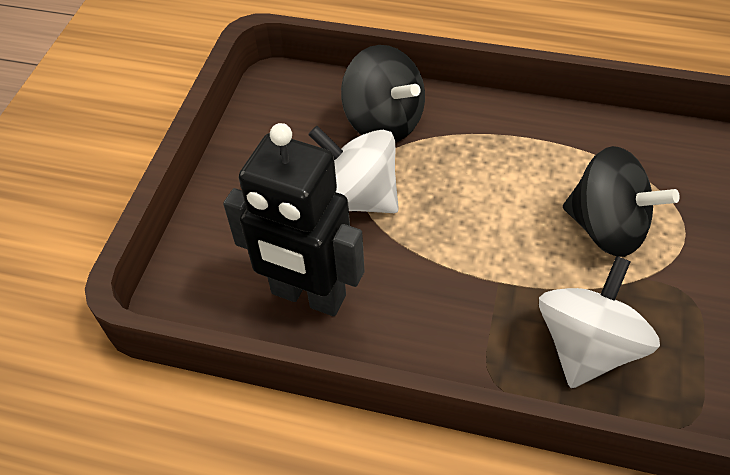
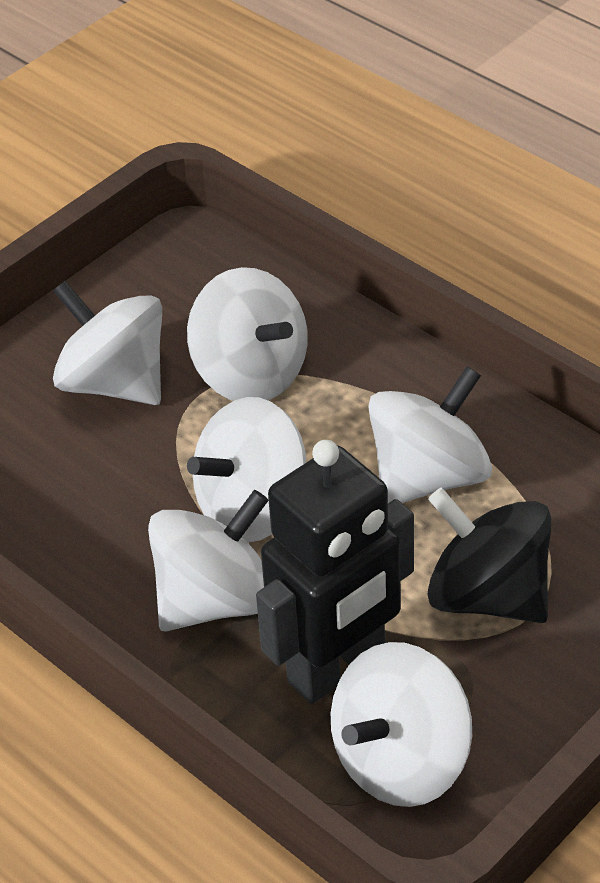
black spinning top: 2 -> 1
white spinning top: 2 -> 6

